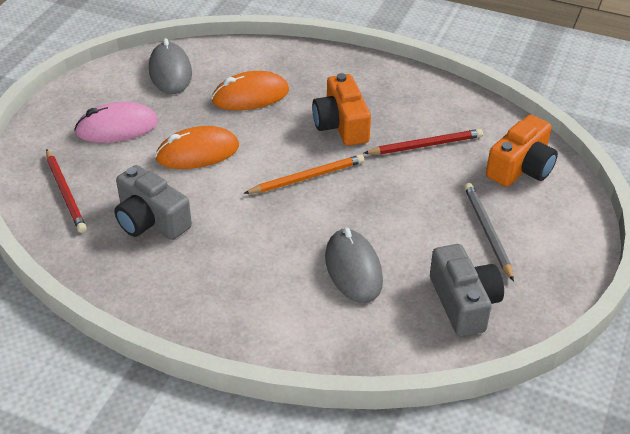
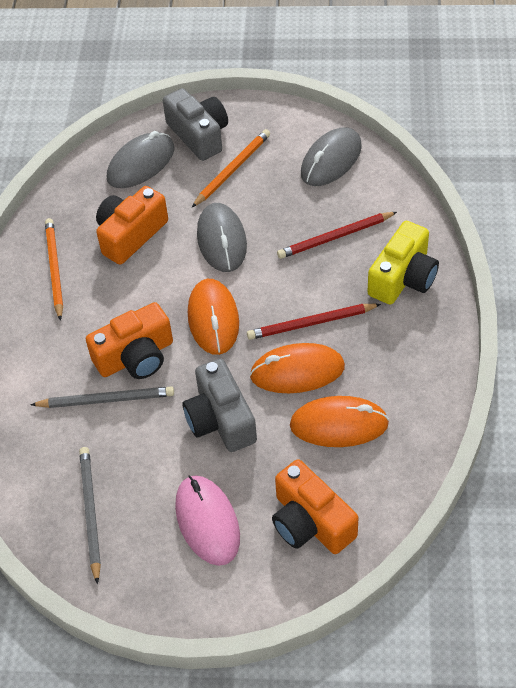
grey mouse: 2 -> 3
grey pencil: 1 -> 2
orange camera: 2 -> 3
orange mouse: 2 -> 3
orange pencil: 1 -> 2
yellow camera: 0 -> 1

